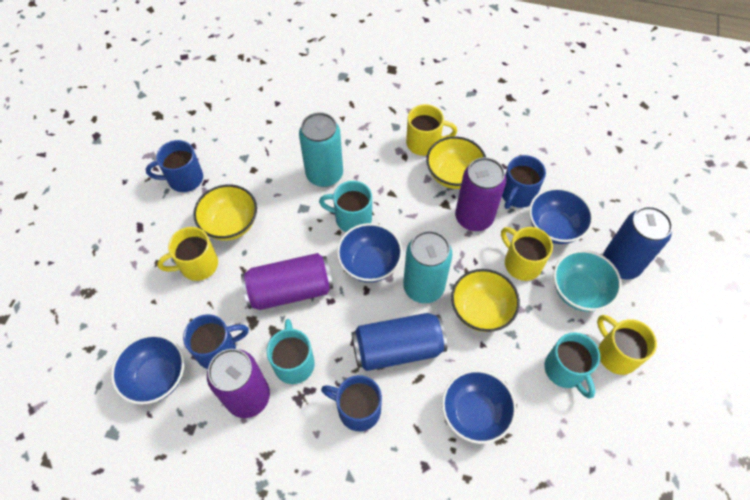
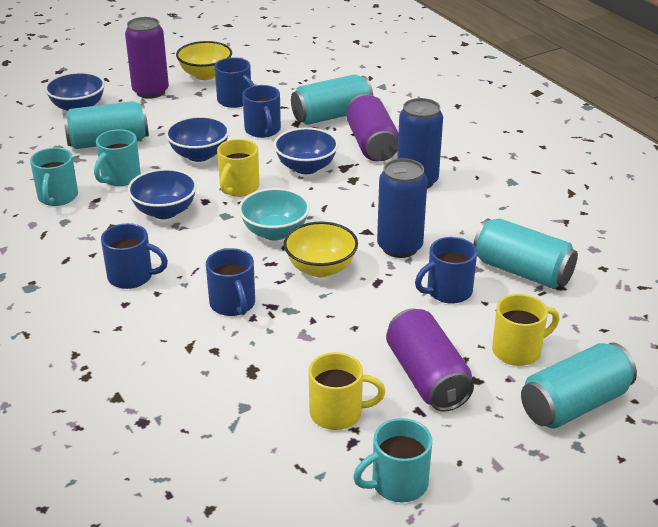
blue mug: 4 -> 5
turquoise can: 2 -> 4
yellow bowl: 3 -> 2
yellow mug: 4 -> 3

